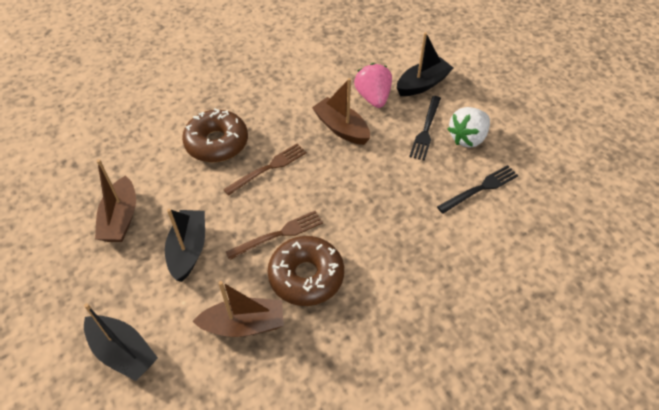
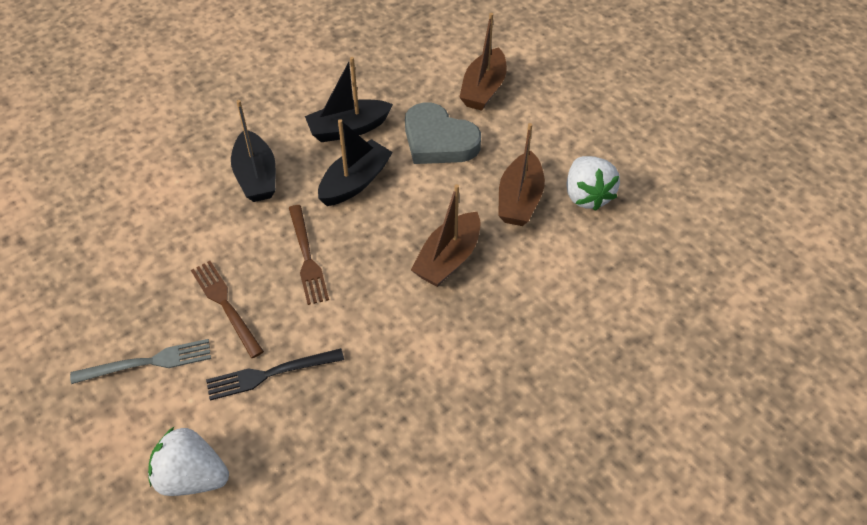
black fork: 2 -> 1
brown donut: 2 -> 0
grey fork: 0 -> 1
grey heart: 0 -> 1
pink strawberry: 1 -> 0
white strawberry: 1 -> 2

